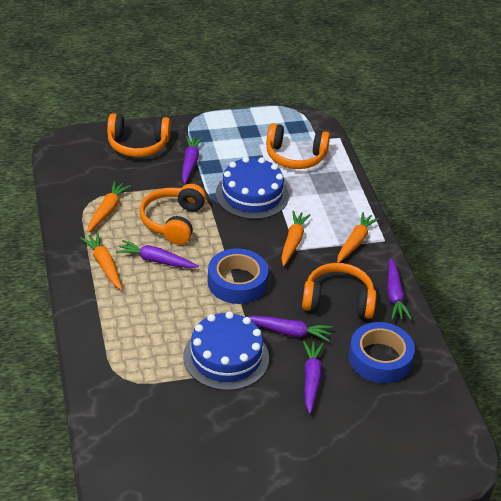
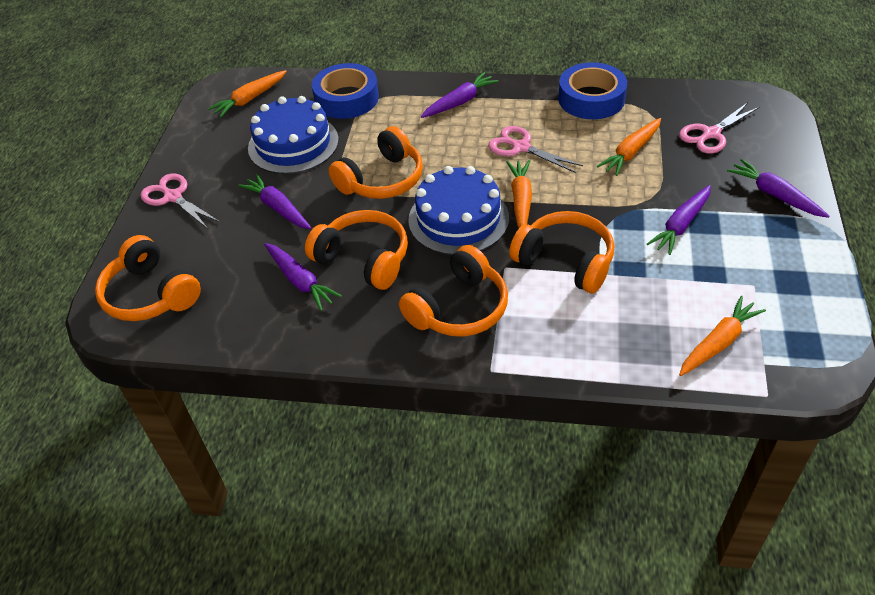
orange headphones: 4 -> 5
pink scissors: 0 -> 3

